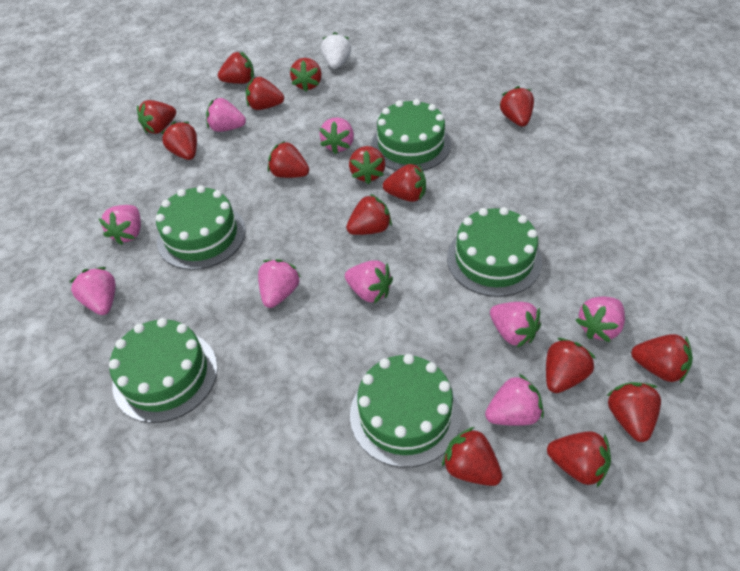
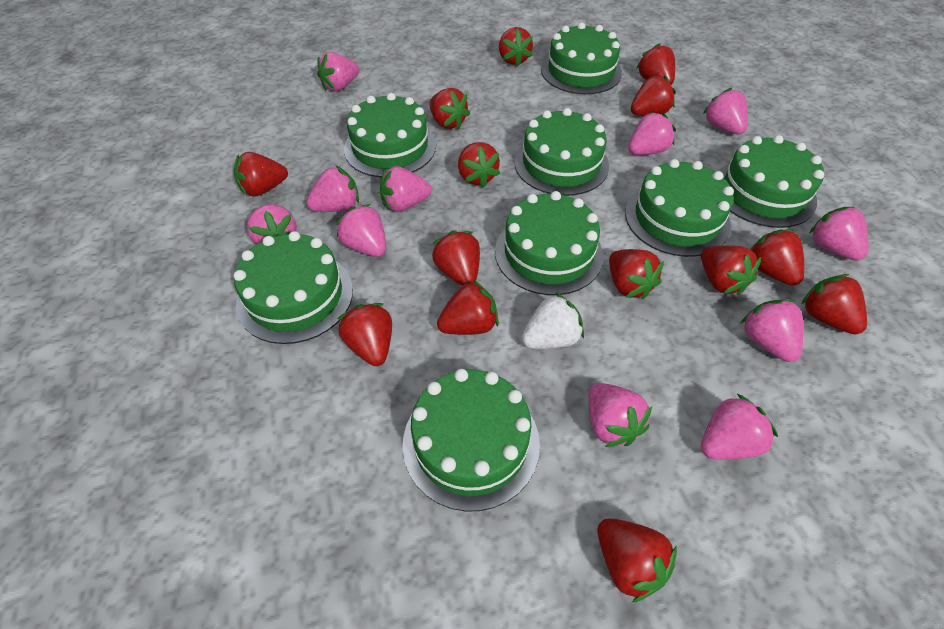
green cake: 5 -> 8
pink strawberry: 9 -> 11
red strawberry: 15 -> 14

